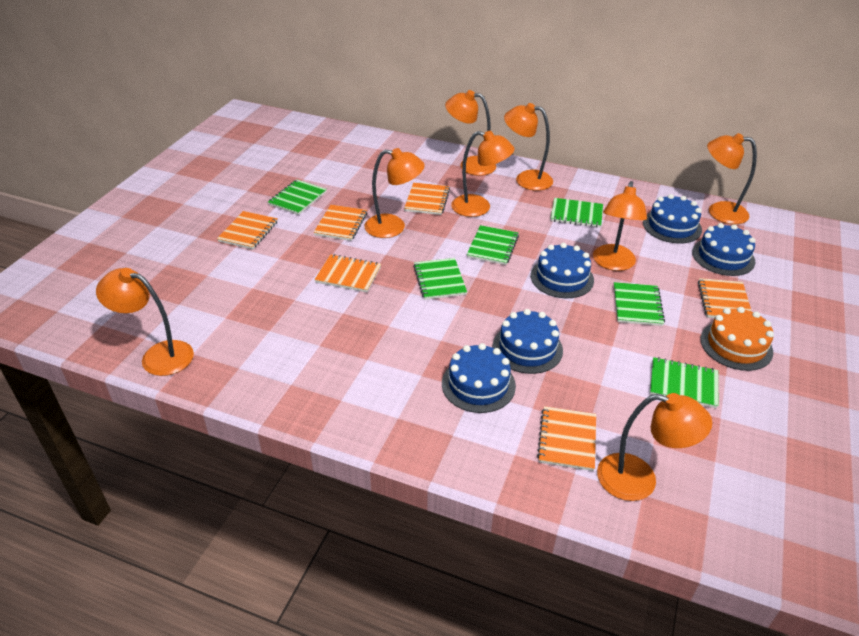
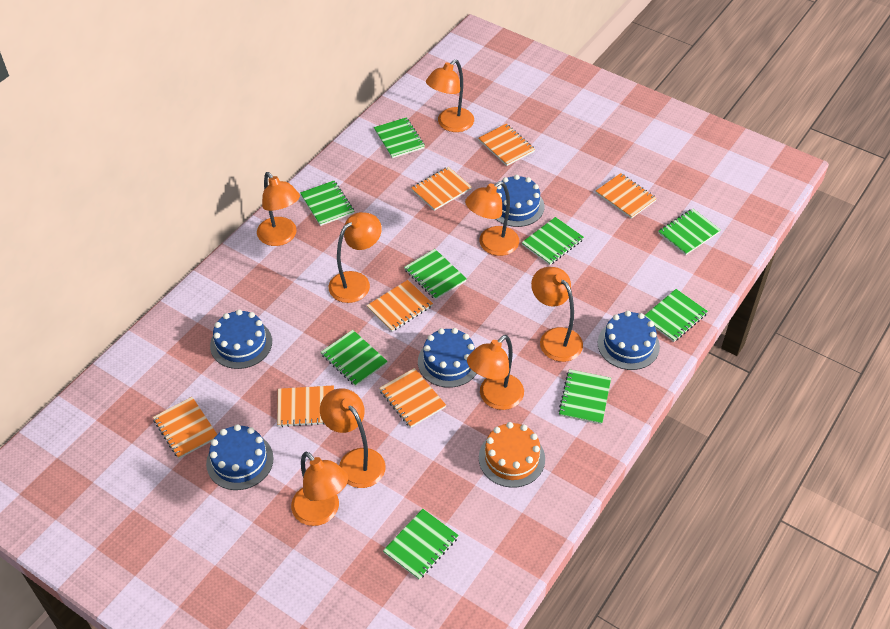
green notebook: 6 -> 9
orange notebook: 6 -> 7

